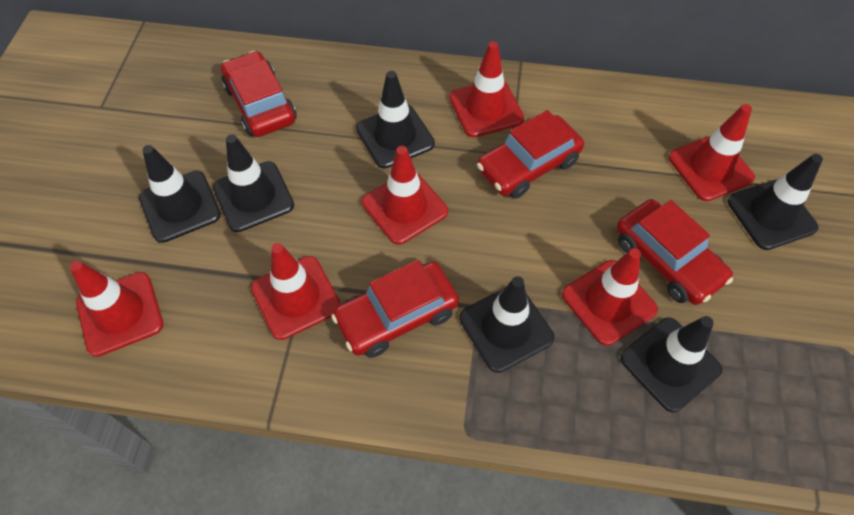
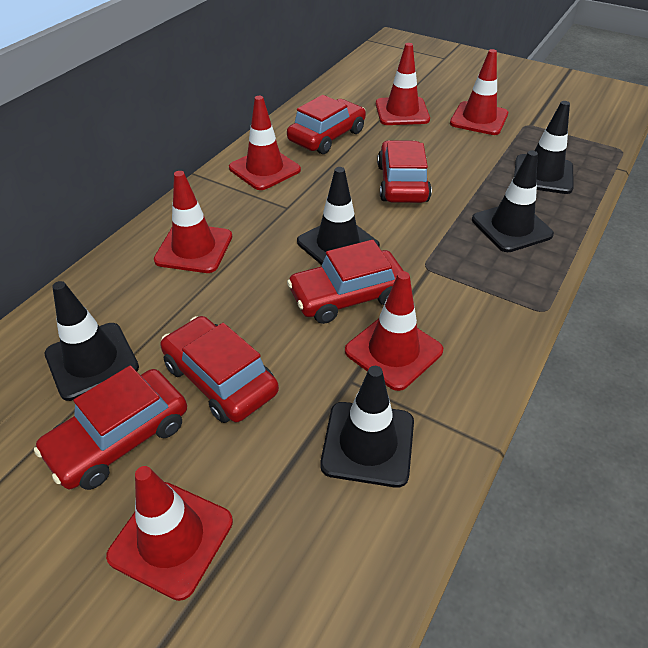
black traffic cone: 6 -> 5
red car: 4 -> 5

